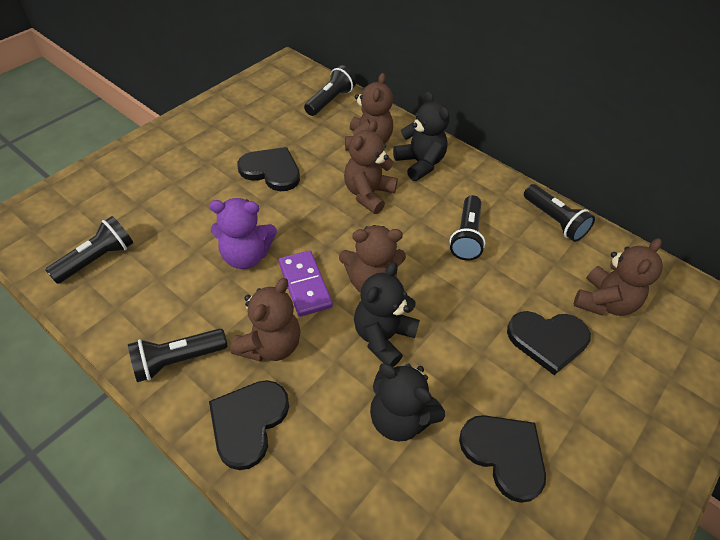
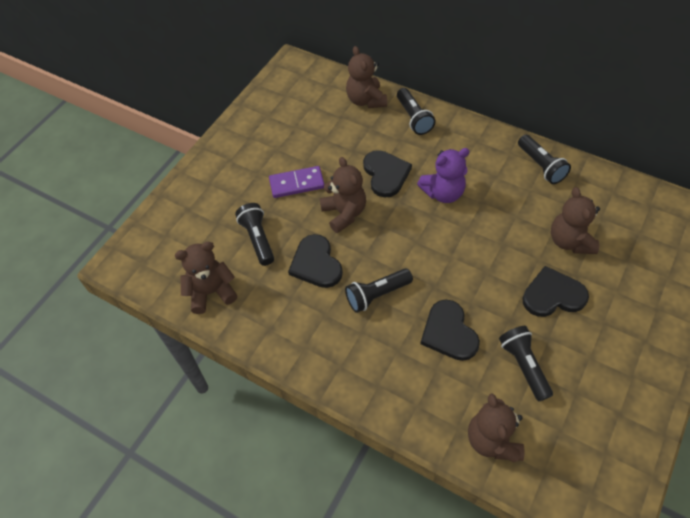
black teddy bear: 3 -> 0

